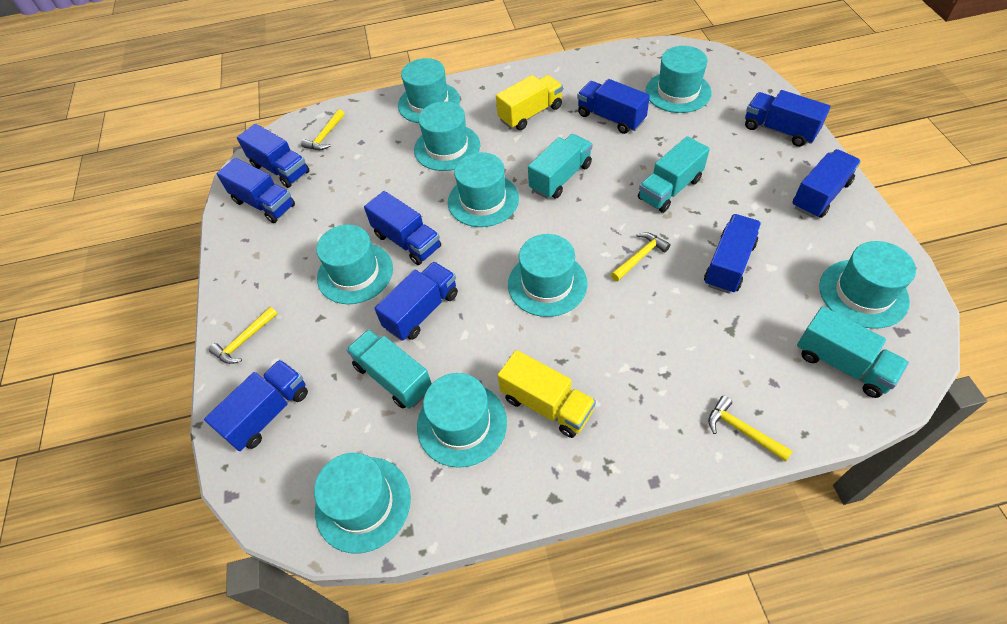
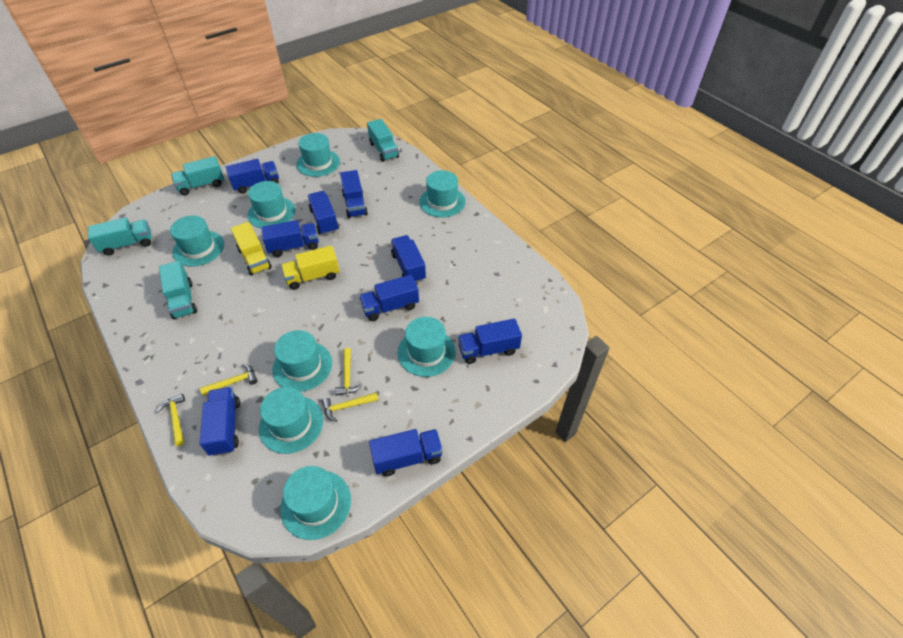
turquoise hat: 9 -> 8

